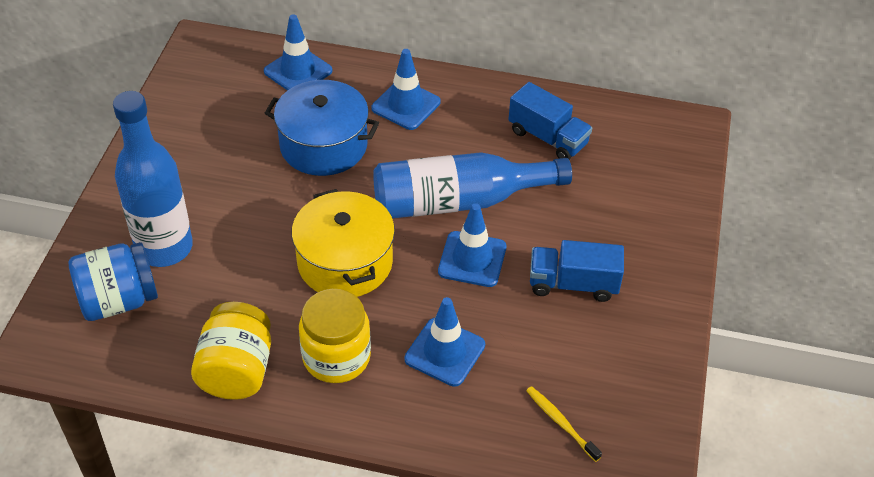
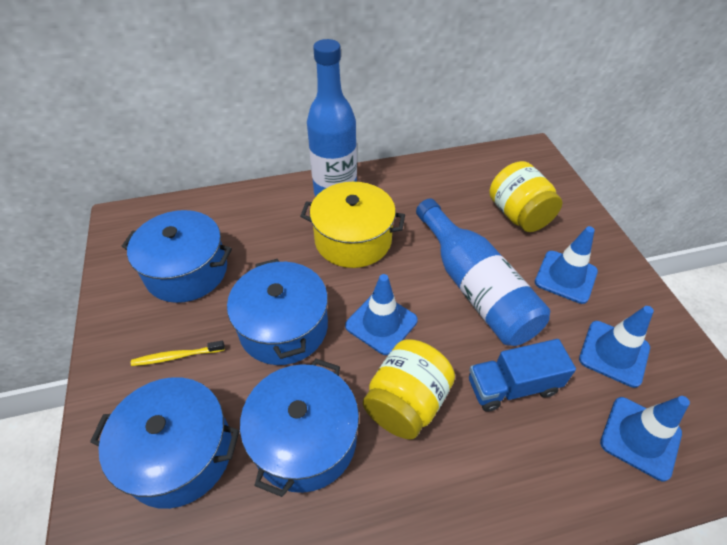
blue jar: 1 -> 0
blue pot: 1 -> 4
blue truck: 2 -> 1

